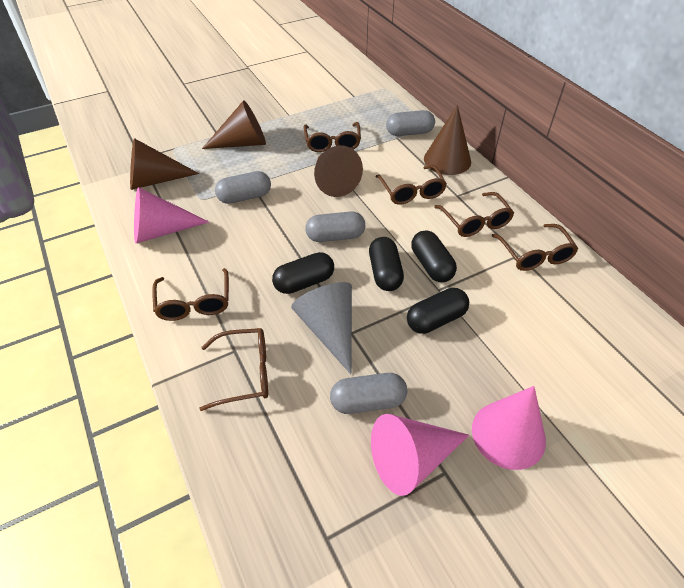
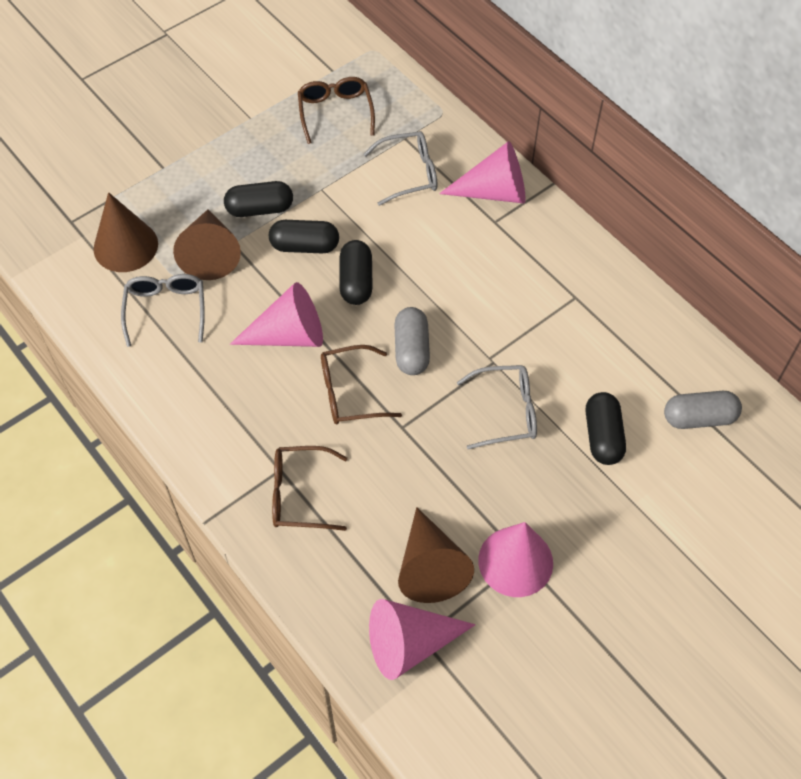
brown cone: 4 -> 3
brown glasses: 6 -> 3
grey capsule: 4 -> 2
grey cone: 1 -> 0
grey glasses: 0 -> 3
pink cone: 3 -> 4

